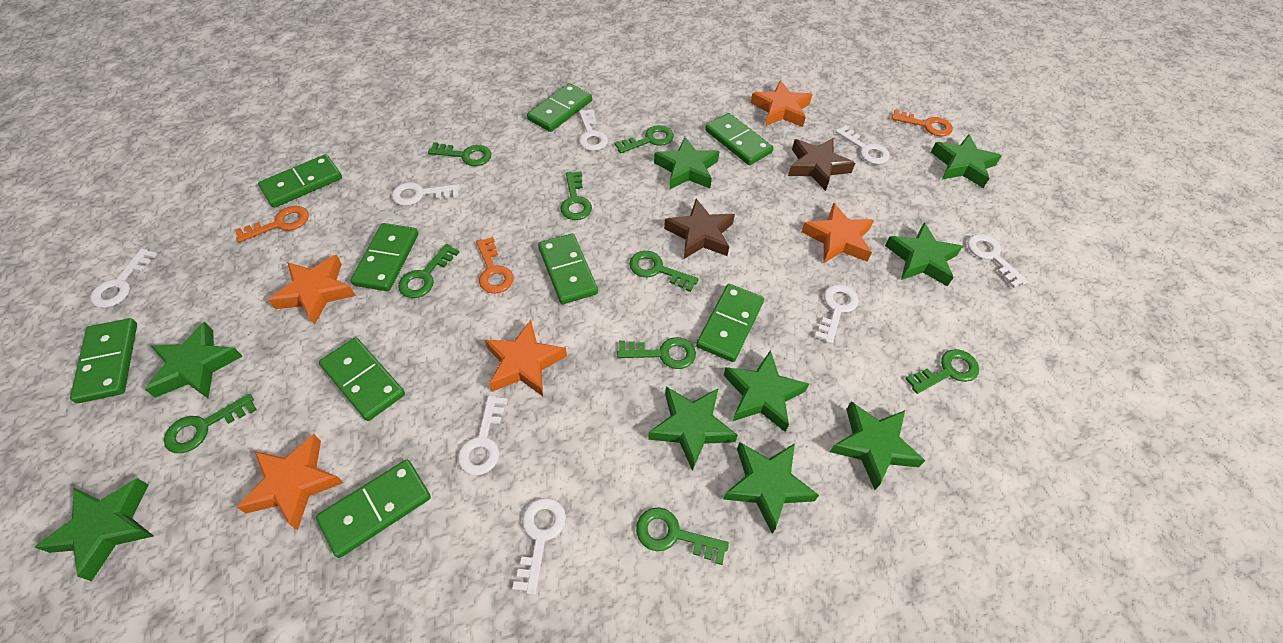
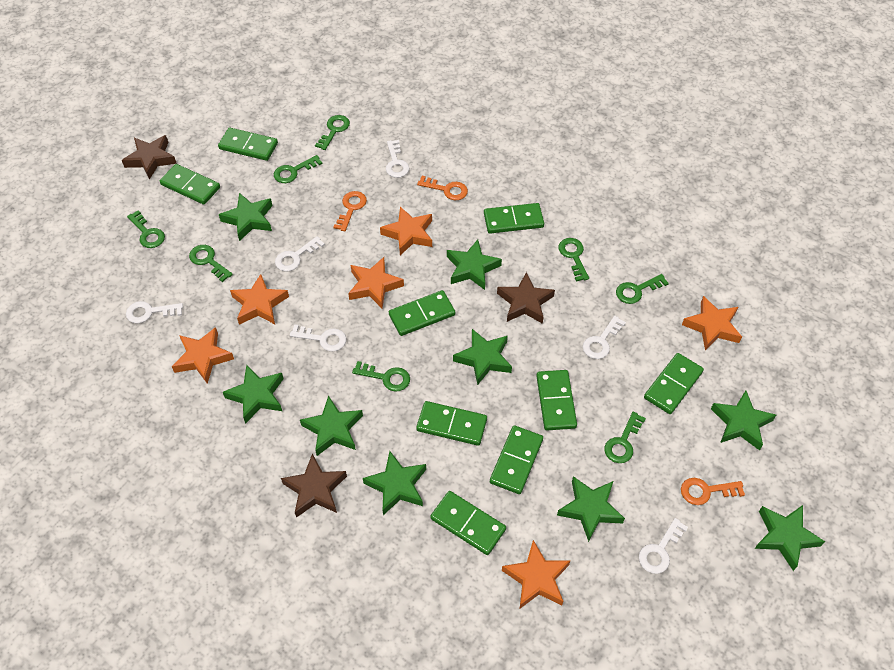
brown star: 2 -> 3
green key: 9 -> 8
orange star: 5 -> 6
white key: 8 -> 6

